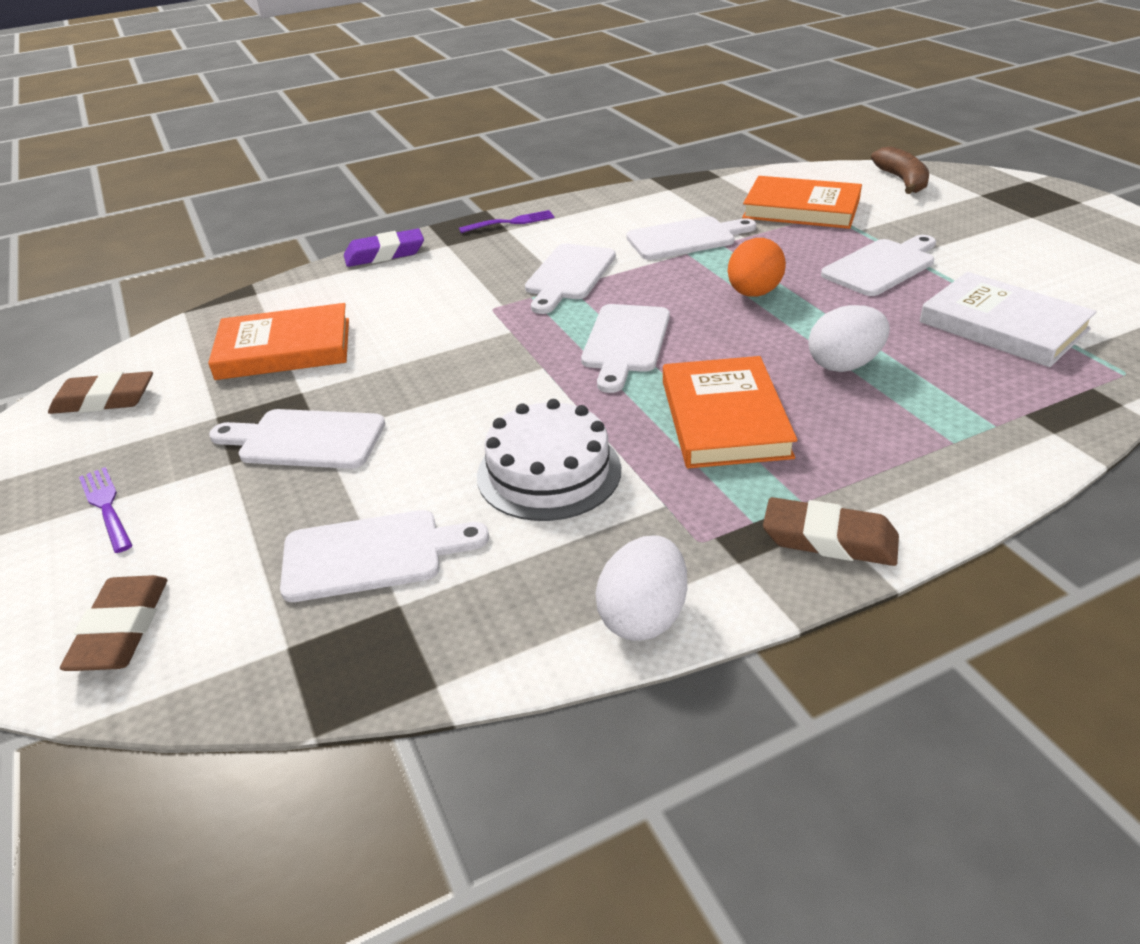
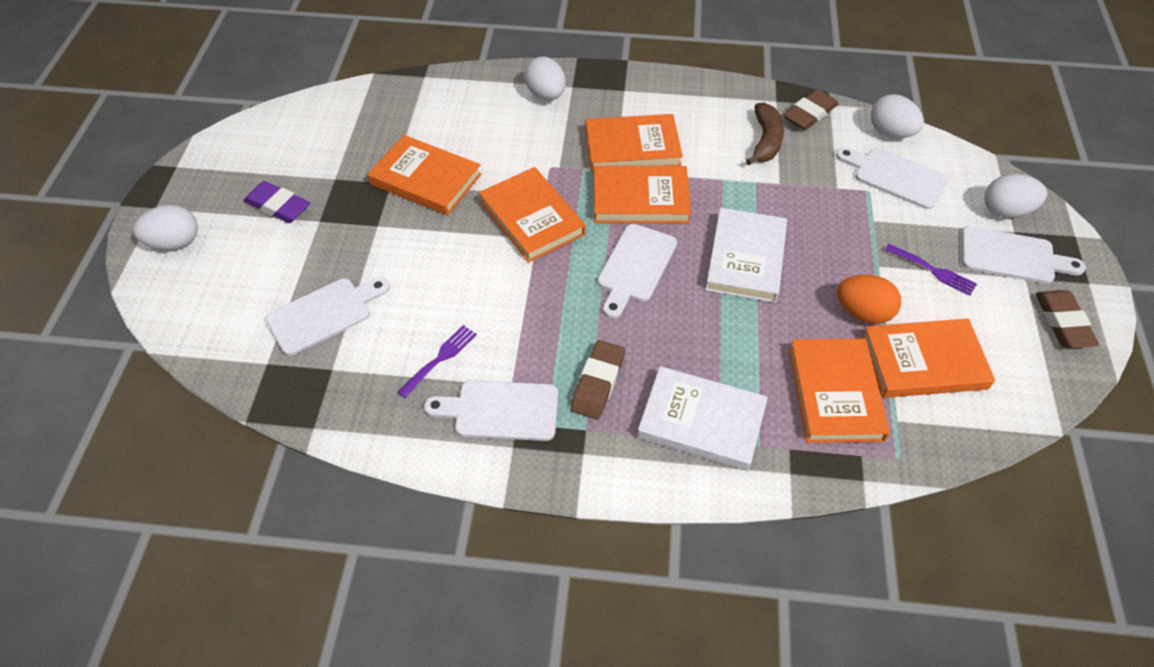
orange book: 3 -> 6
white book: 1 -> 2
white cake: 1 -> 0
white cutting board: 6 -> 5
white egg: 2 -> 4

